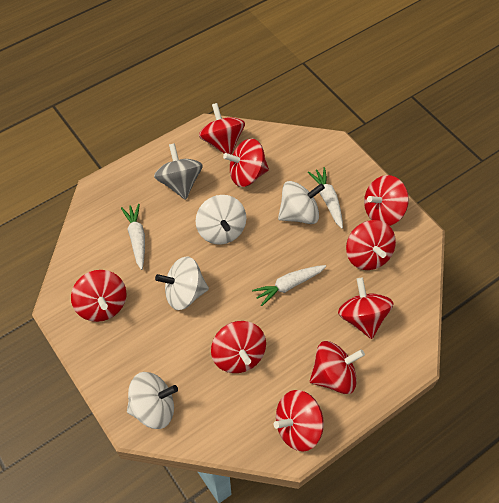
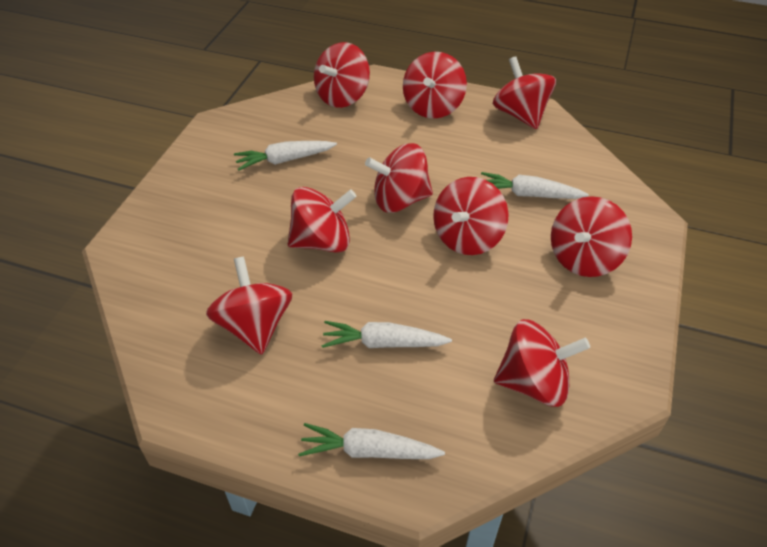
grey spinning top: 1 -> 0
white carrot: 3 -> 4
white spinning top: 4 -> 0

